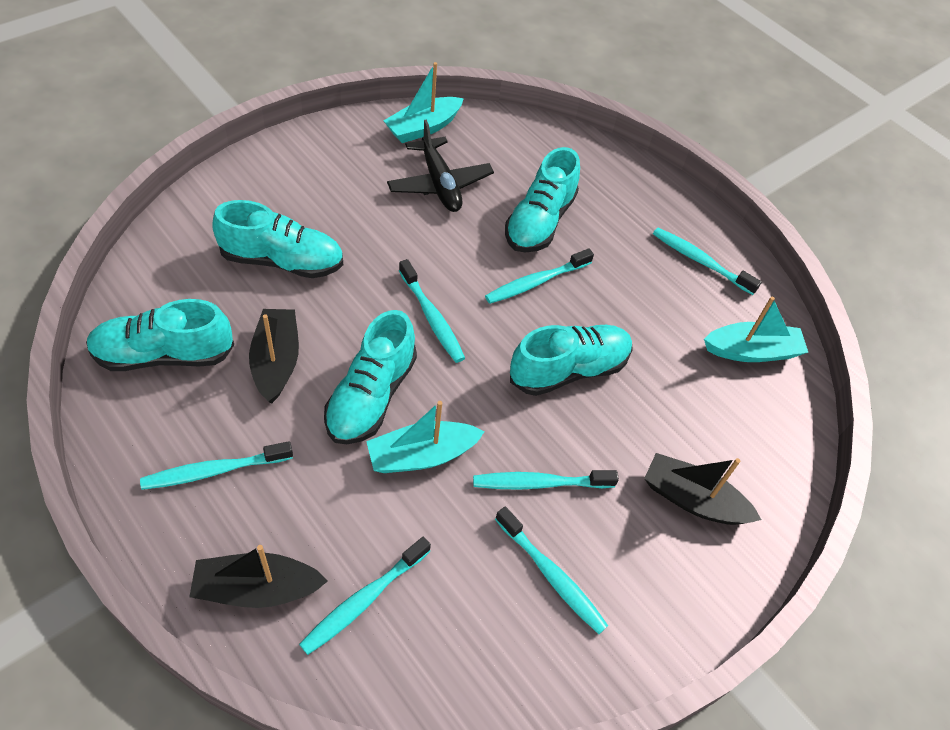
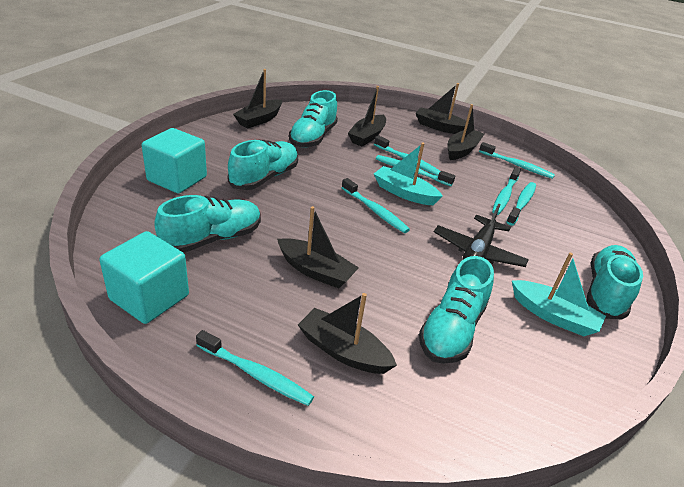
black boat: 3 -> 6
turquoise boat: 3 -> 2
turquoise cube: 0 -> 2

